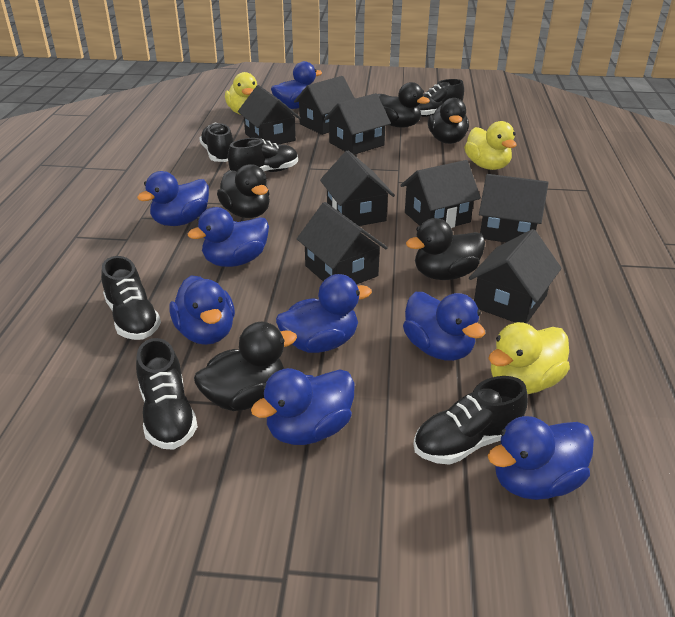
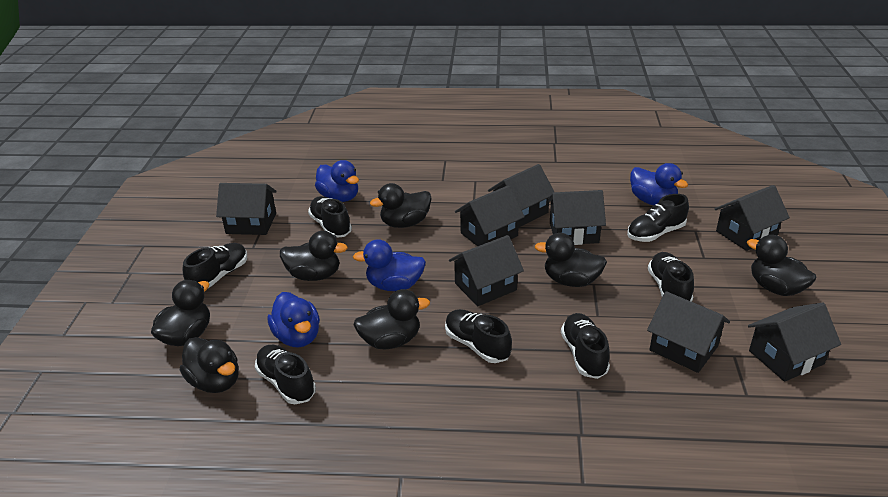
black duck: 5 -> 7
black shoe: 6 -> 7
blue duck: 8 -> 4
yellow duck: 3 -> 0

